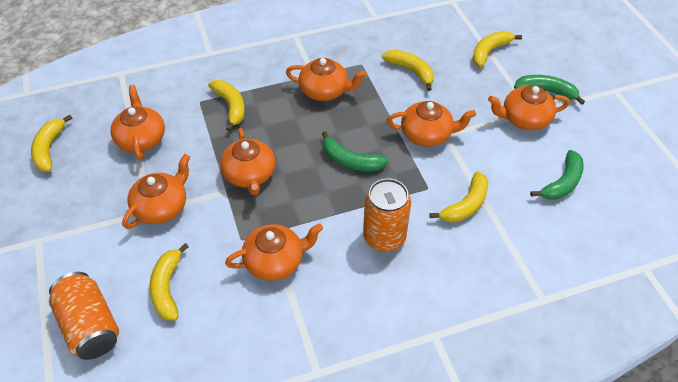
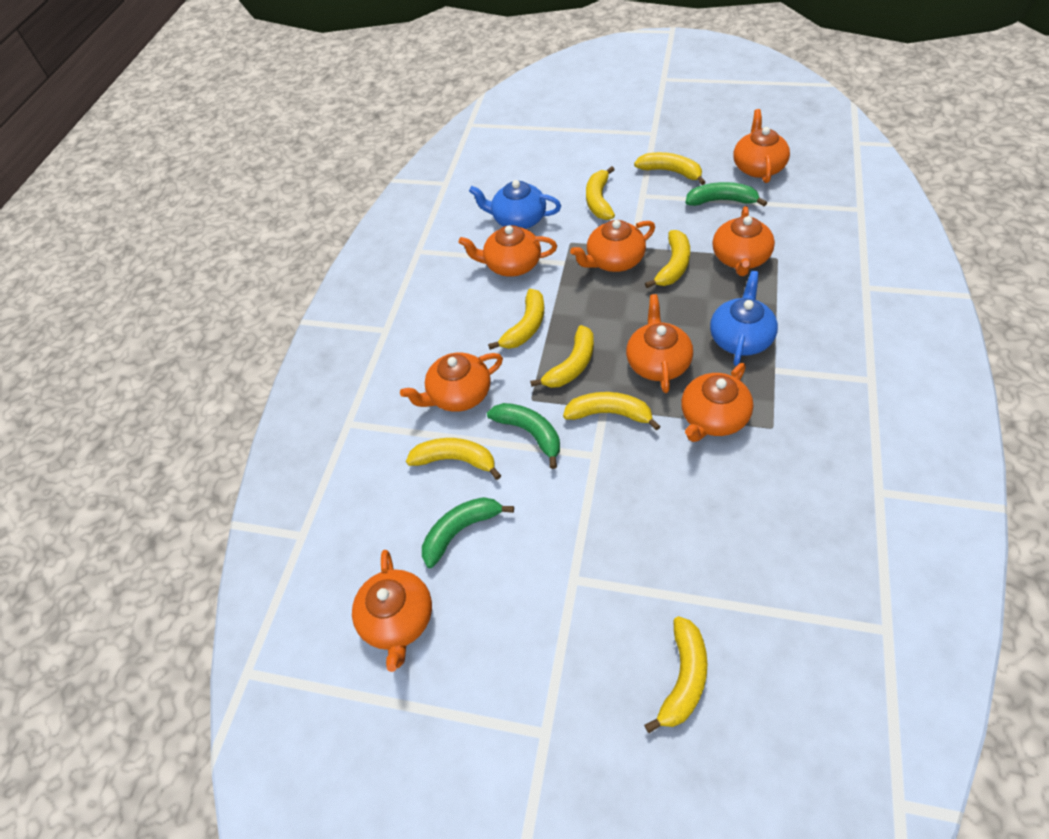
blue teapot: 0 -> 2
orange can: 2 -> 0
orange teapot: 7 -> 8
yellow banana: 6 -> 8

